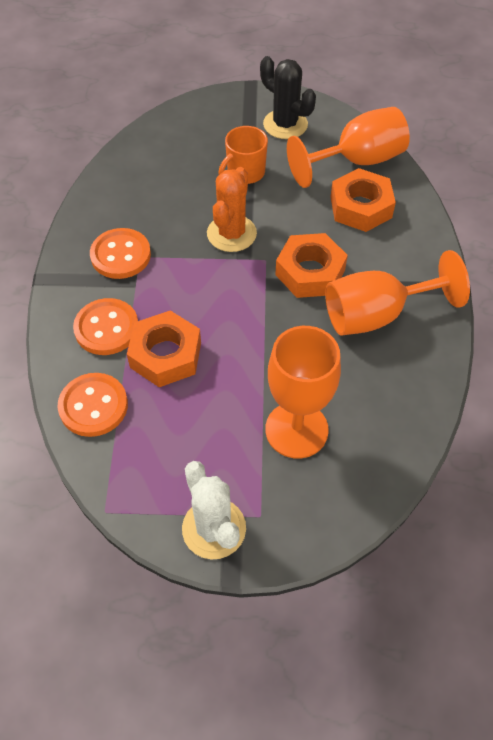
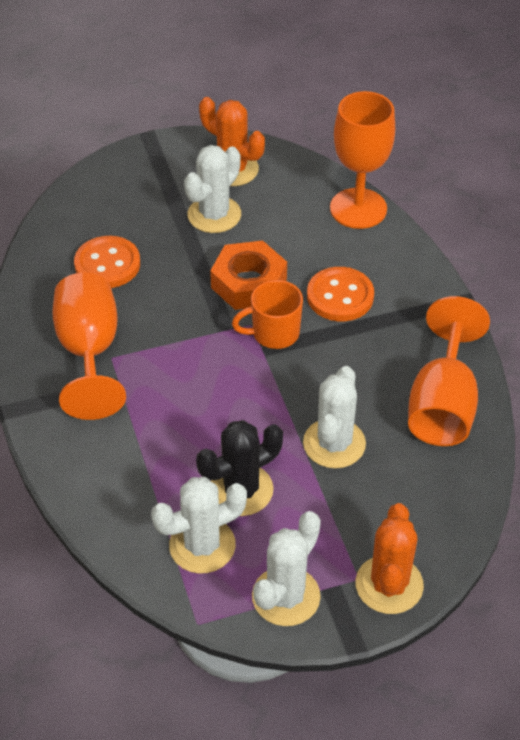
orange button: 3 -> 2
orange cactus: 1 -> 2
orange nut: 3 -> 1
white cactus: 1 -> 4

